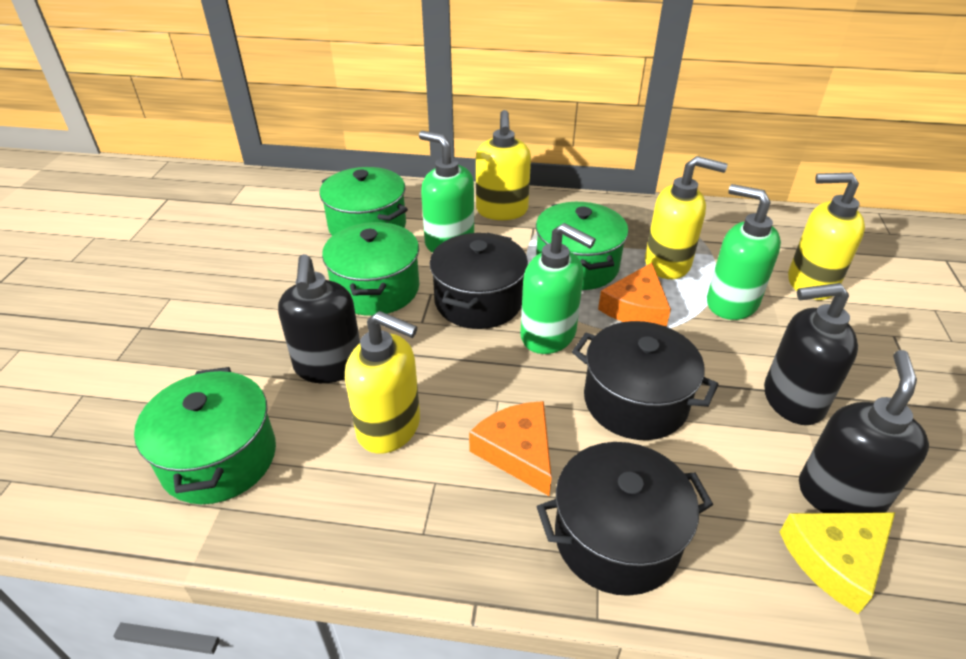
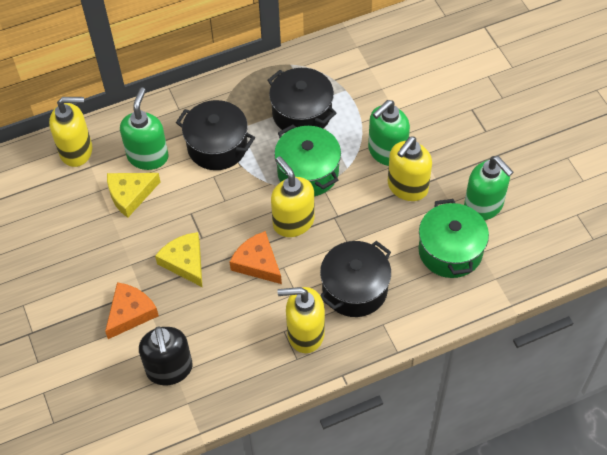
black soap dispenser: 3 -> 1
green pot: 4 -> 2
yellow cheese: 1 -> 2

